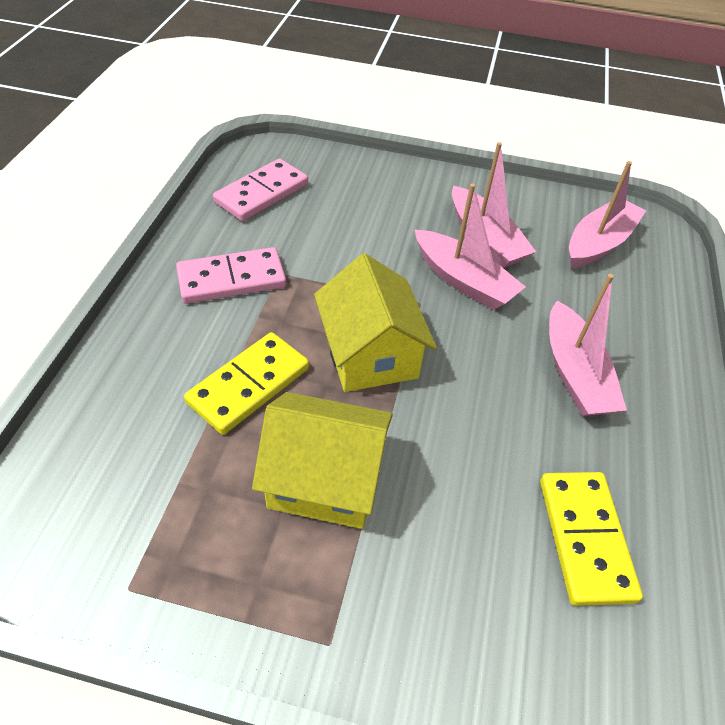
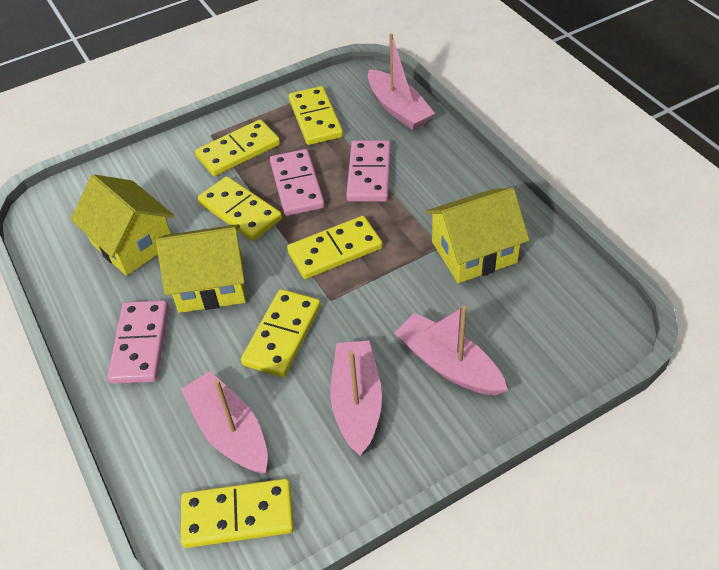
pink domino: 2 -> 3
yellow domino: 2 -> 6
yellow house: 2 -> 3

